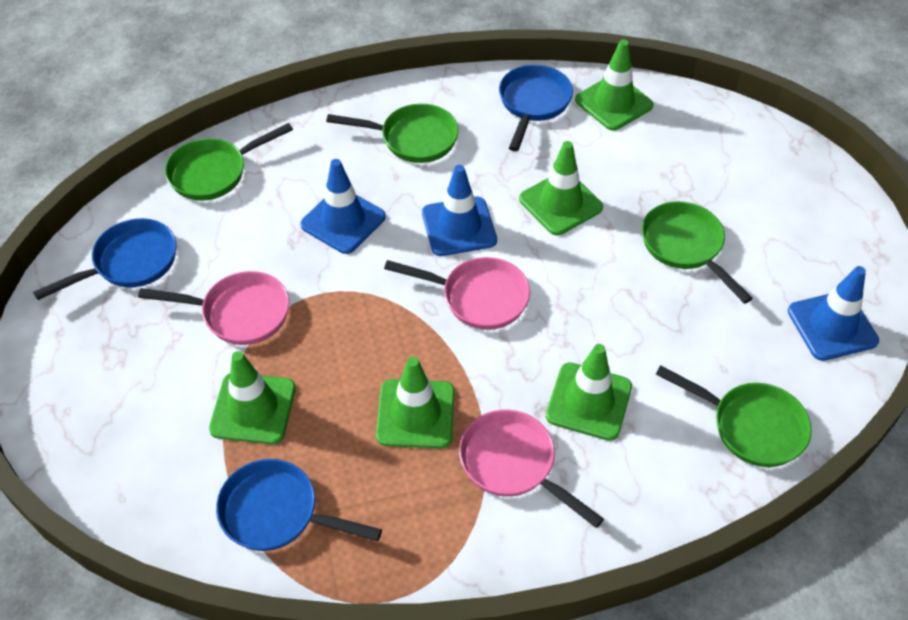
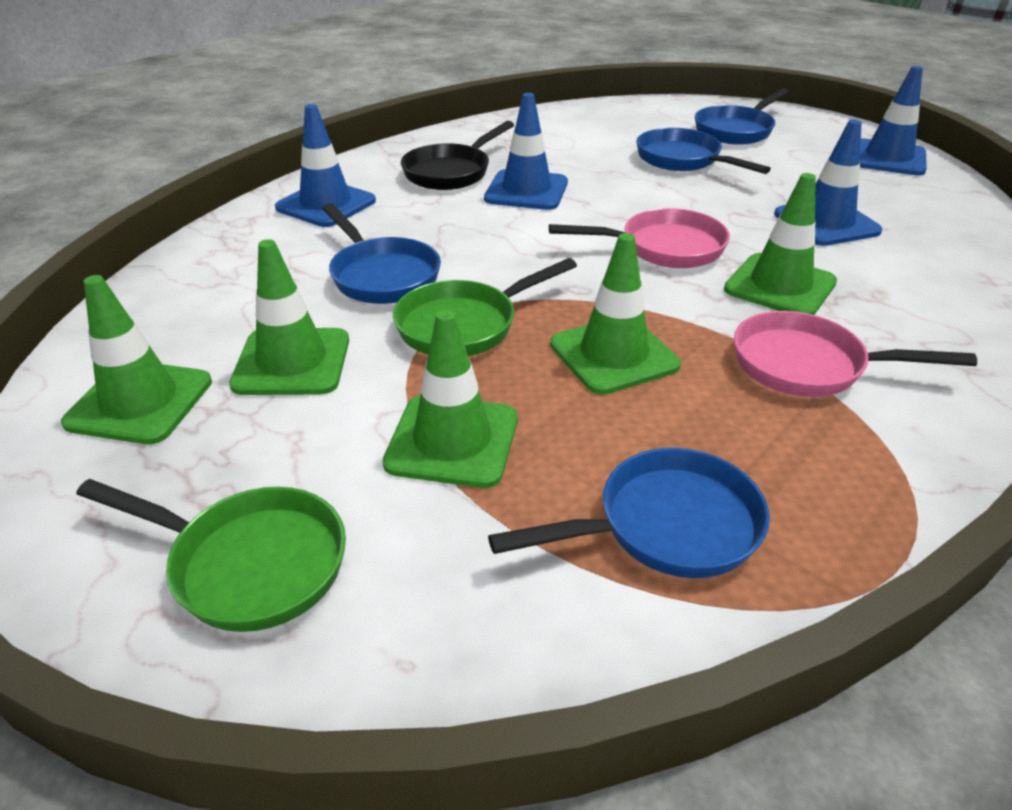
black pan: 0 -> 1
blue pan: 3 -> 4
blue traffic cone: 3 -> 4
green pan: 4 -> 2
pink pan: 3 -> 2

